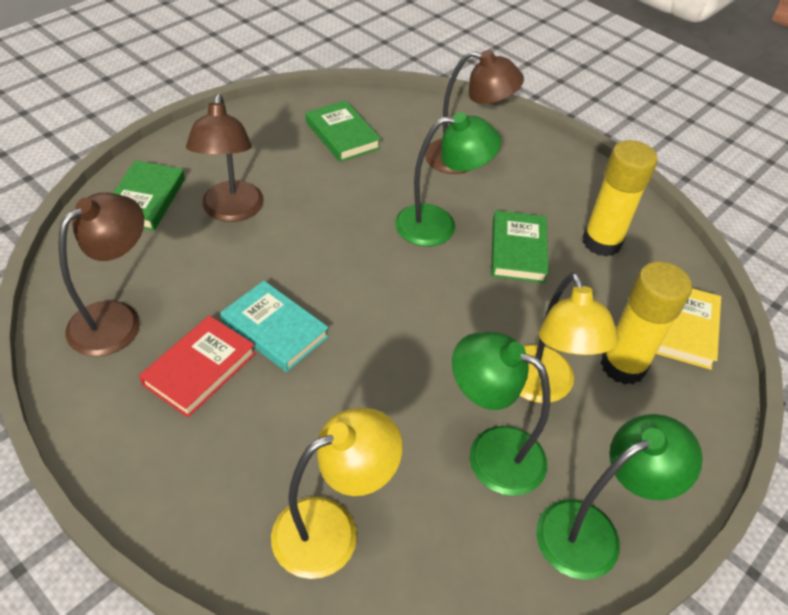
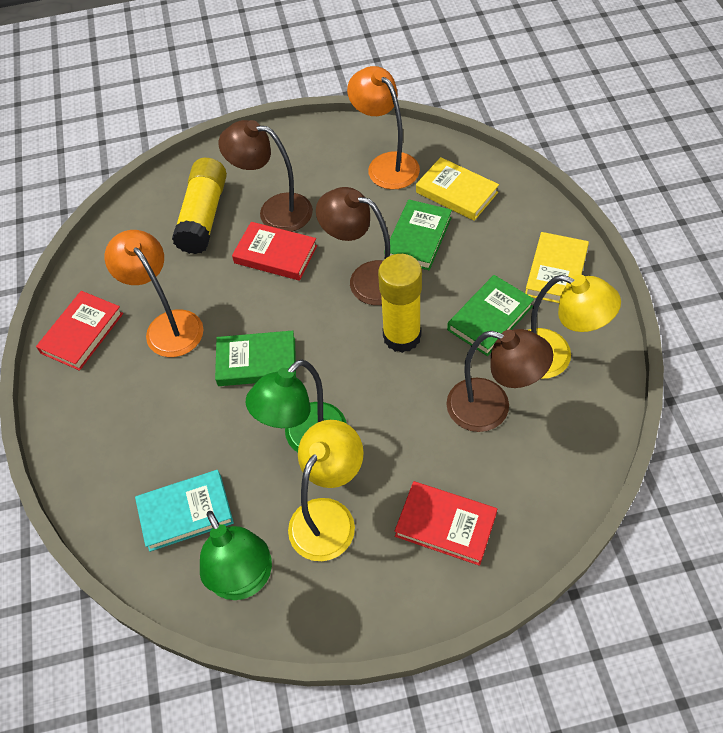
green lamp: 3 -> 2
orange lamp: 0 -> 2
red book: 1 -> 3
yellow book: 1 -> 2

